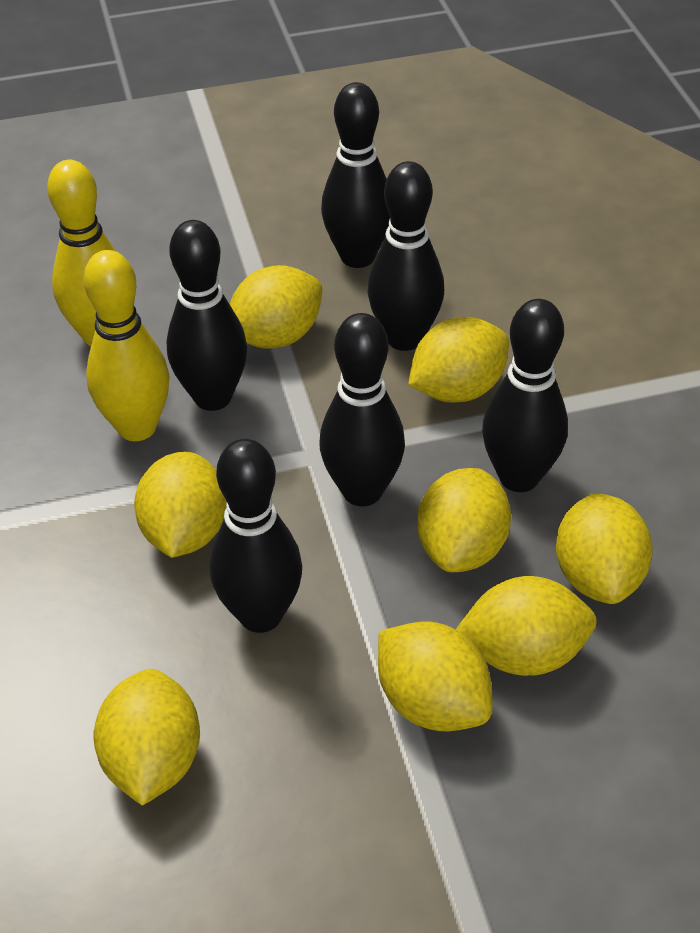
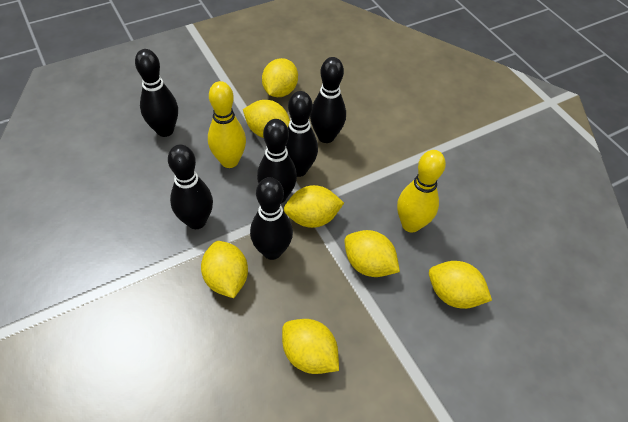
yellow lemon: 8 -> 7

